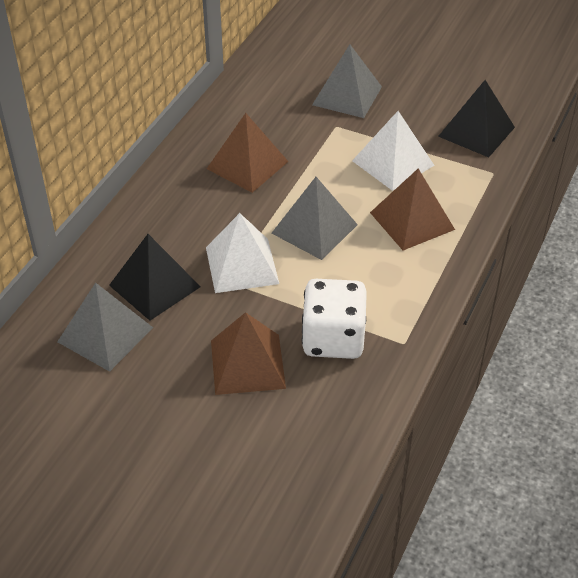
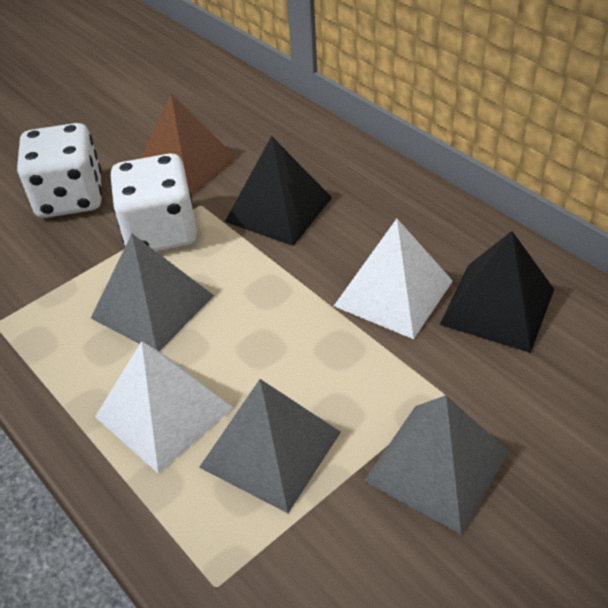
brown pyramid: 3 -> 1
white dice: 1 -> 2

